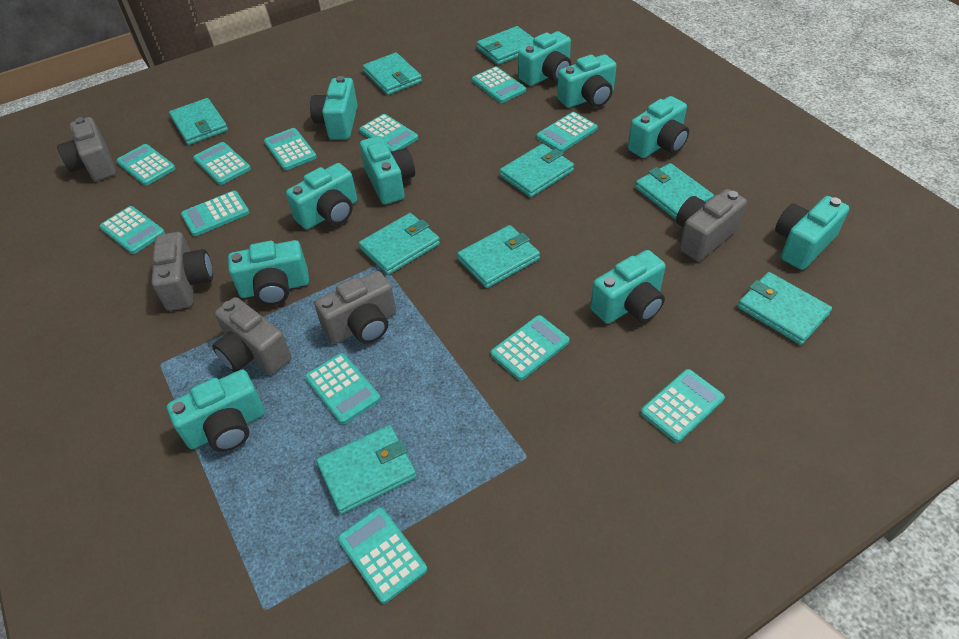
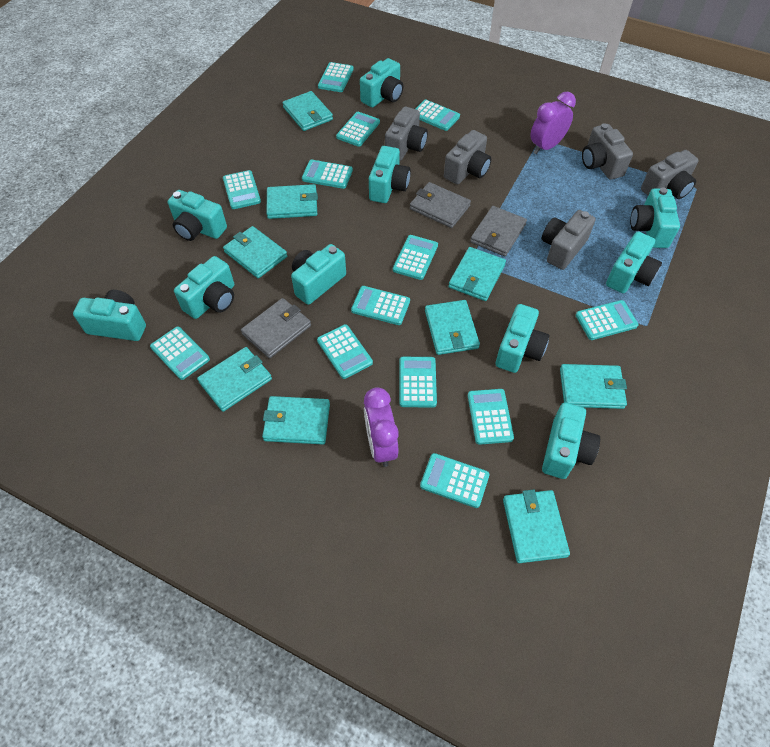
grey wallet: 0 -> 3
purple clock: 0 -> 2
turquoise calculator: 12 -> 13

